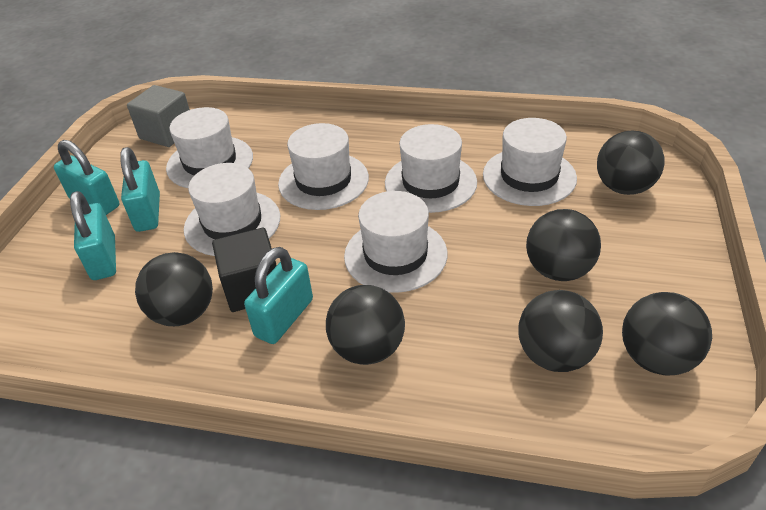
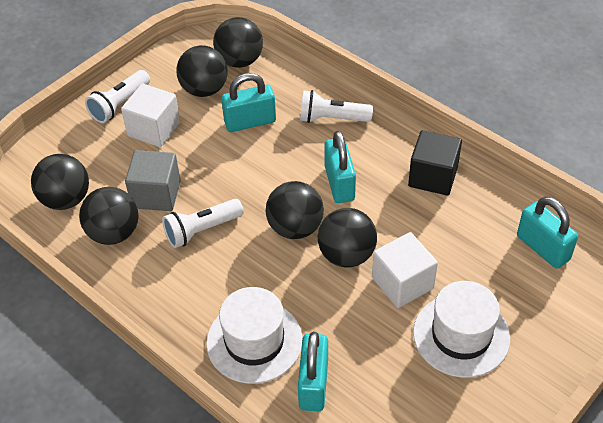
white cube: 0 -> 2
white flashlight: 0 -> 3
white hat: 6 -> 2

